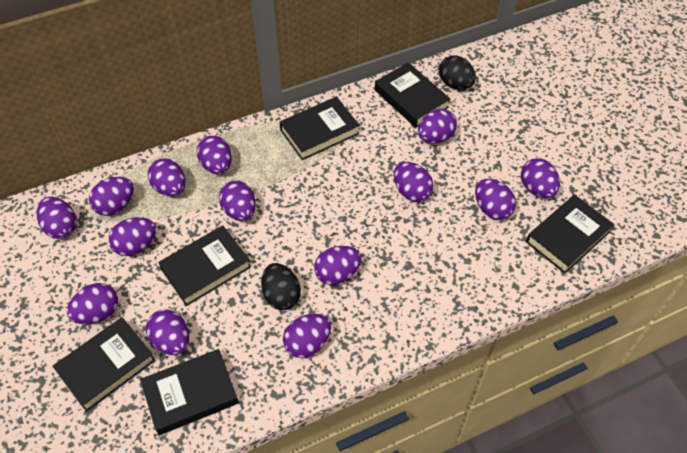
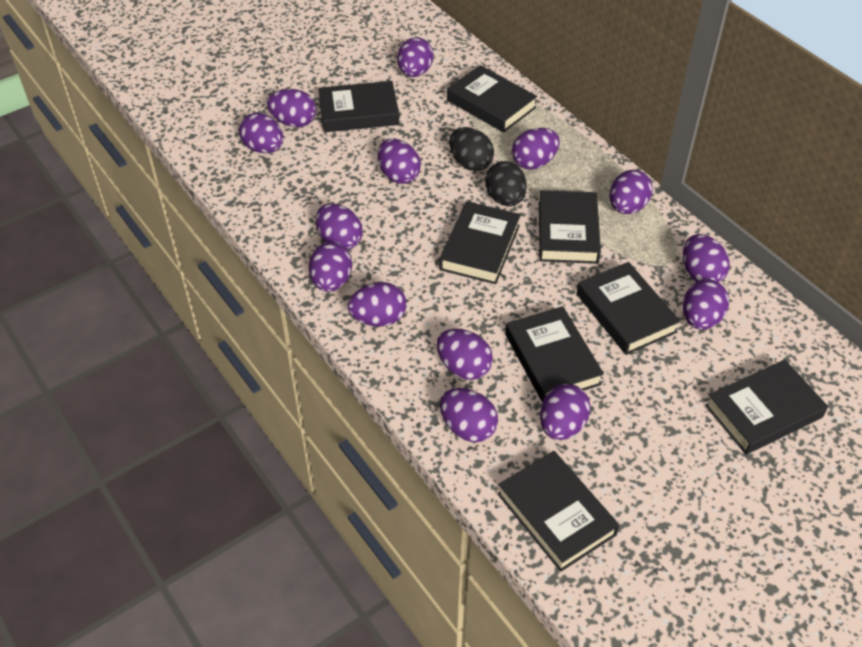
black book: 6 -> 8

